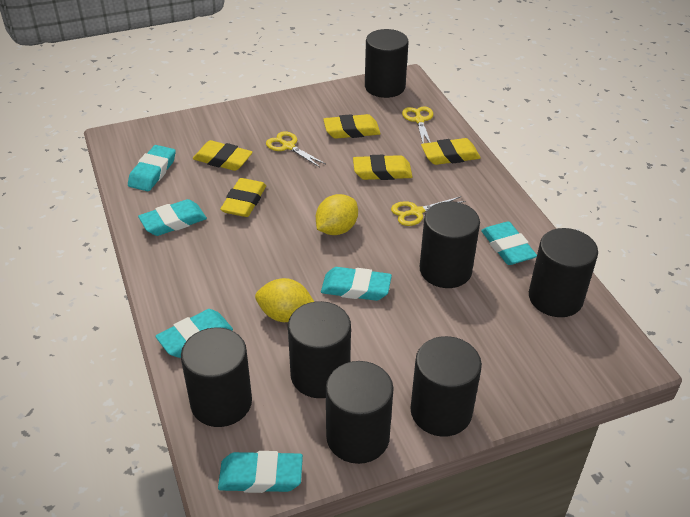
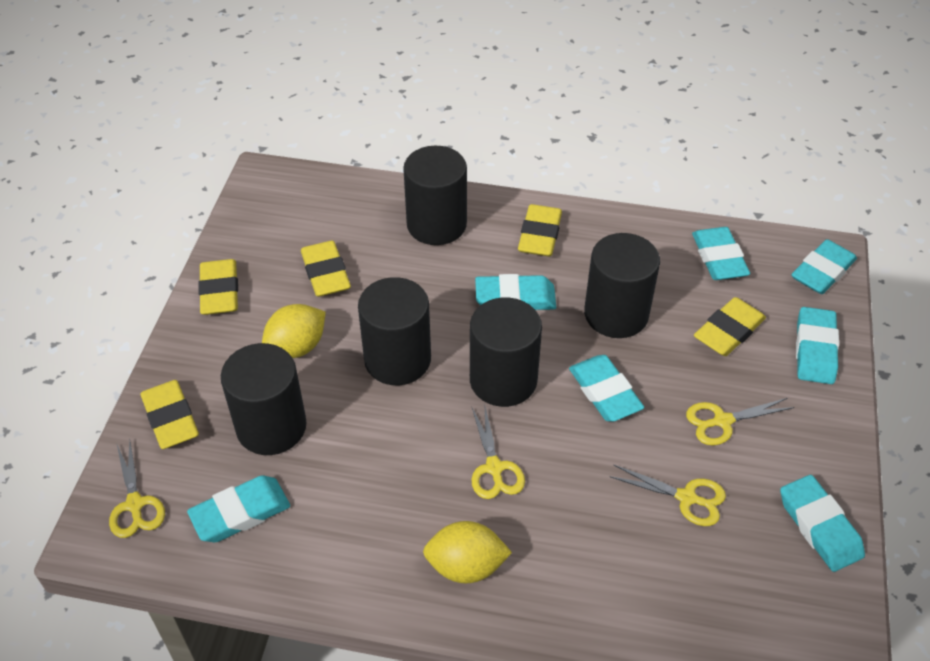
black cylinder: 7 -> 5
turquoise eraser: 6 -> 7
yellow scissors: 3 -> 4

